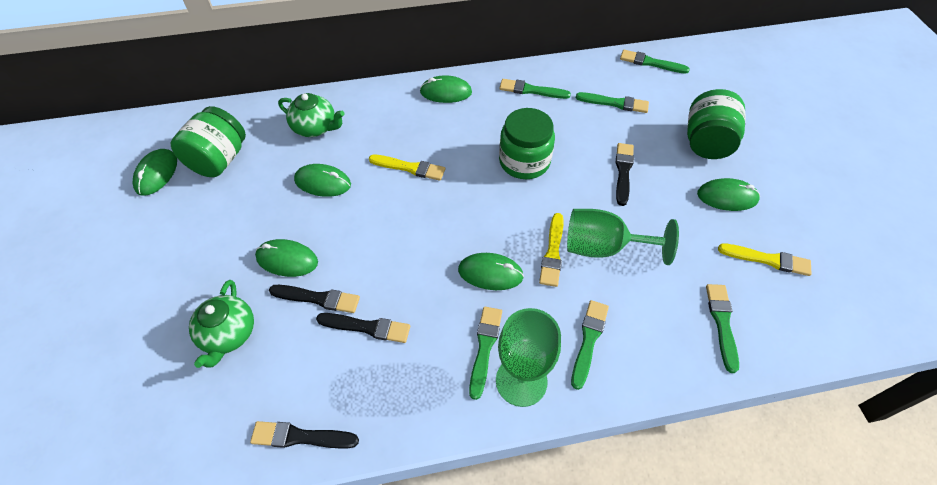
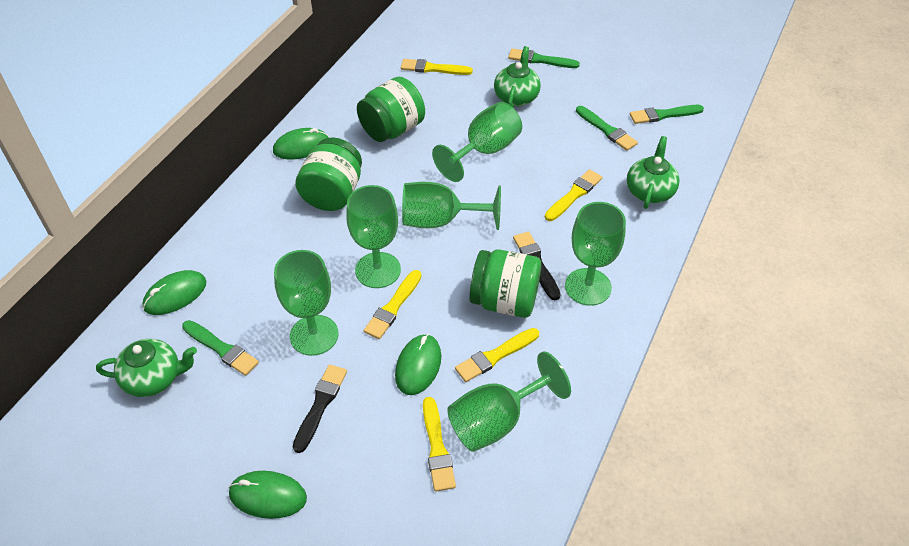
black brush: 4 -> 2
green brush: 6 -> 4
green goblet: 2 -> 6
green mouse: 6 -> 4
green teapot: 2 -> 3
yellow brush: 3 -> 5

